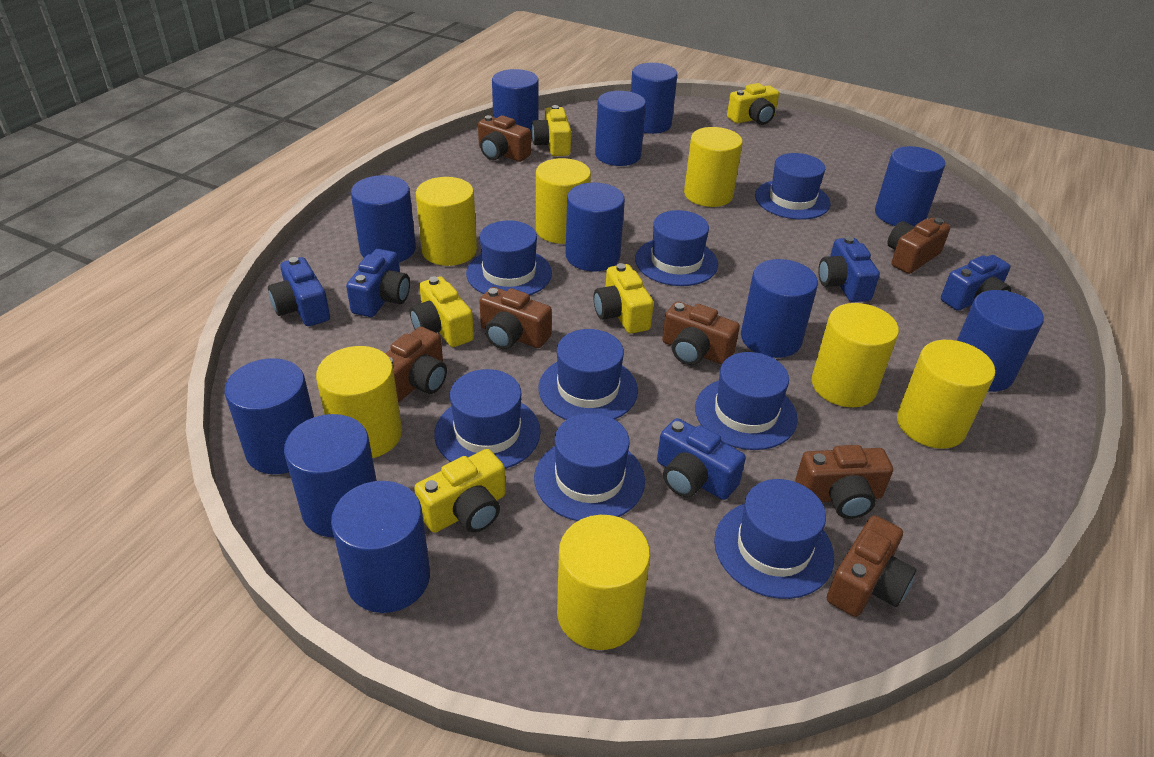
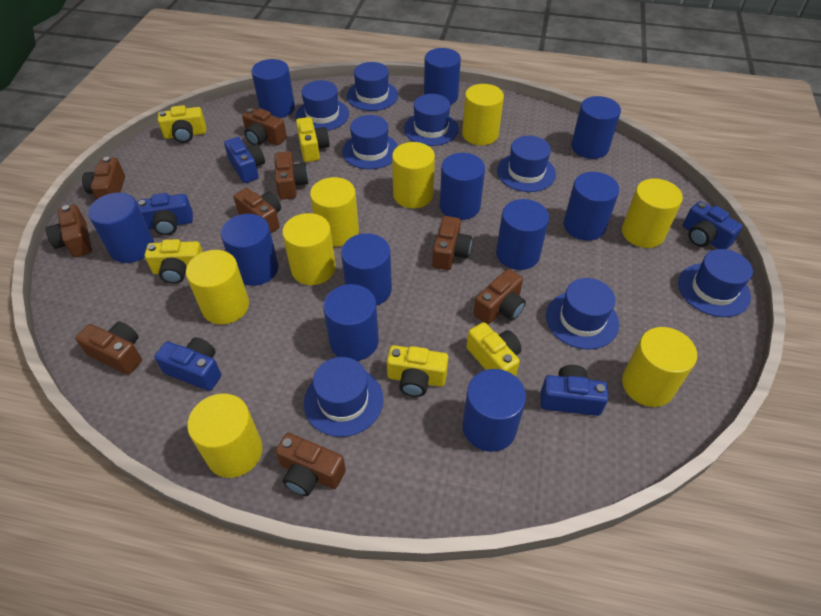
brown camera: 7 -> 9
yellow cylinder: 7 -> 8

